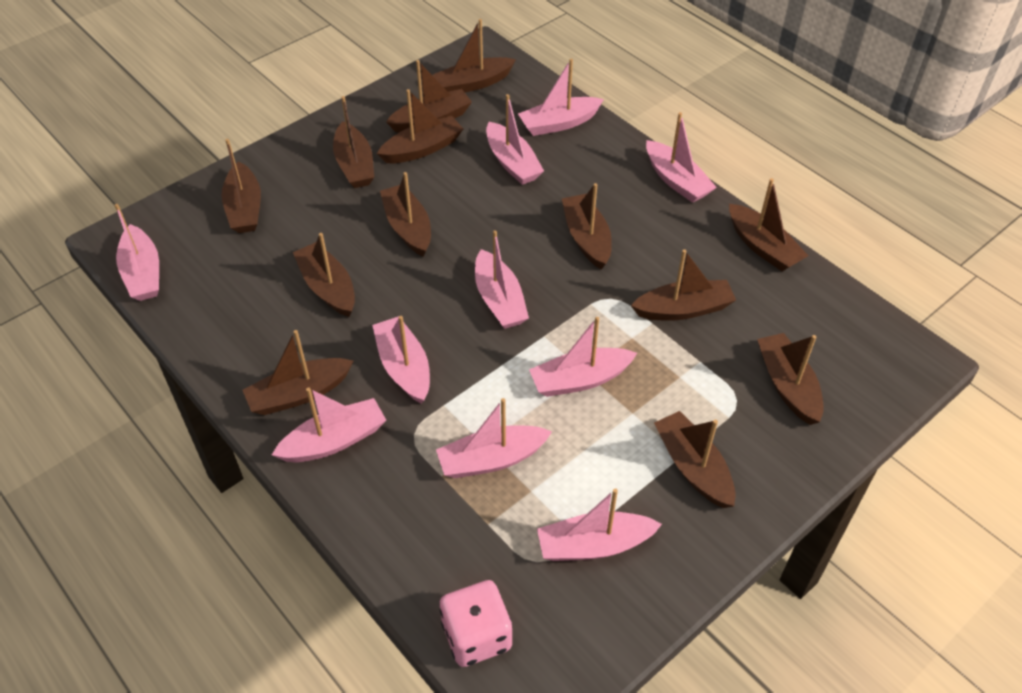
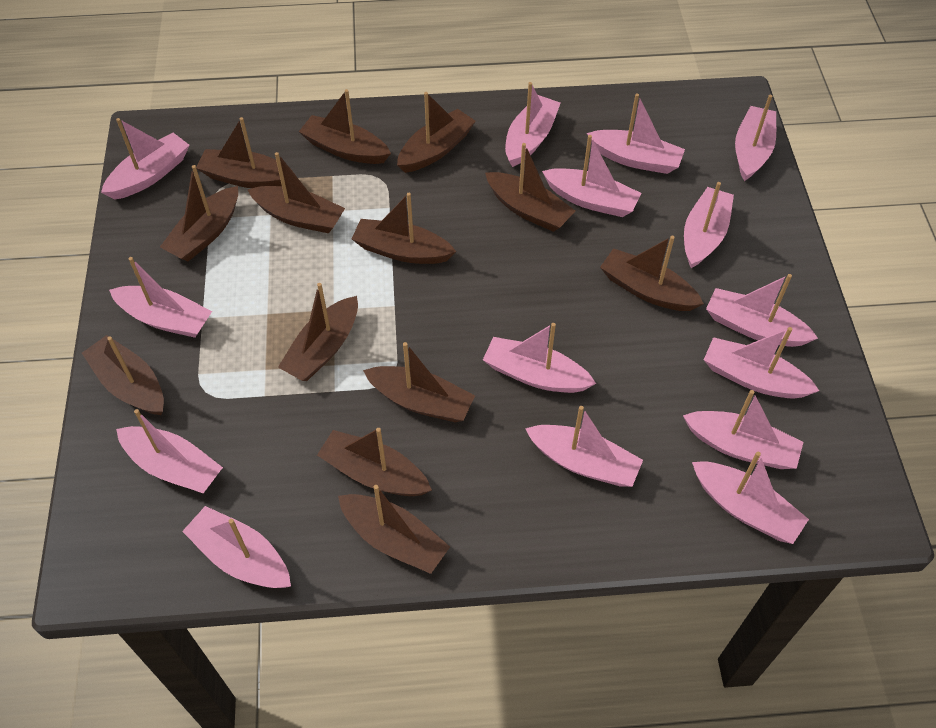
pink boat: 10 -> 15
pink dice: 1 -> 0

